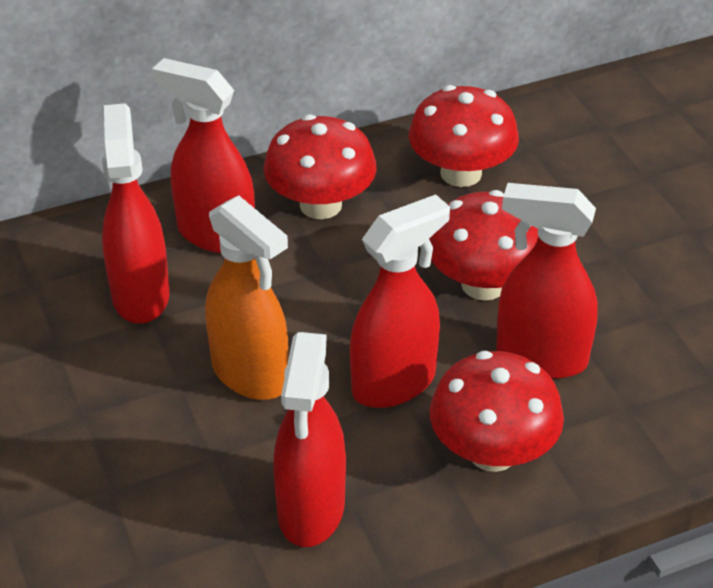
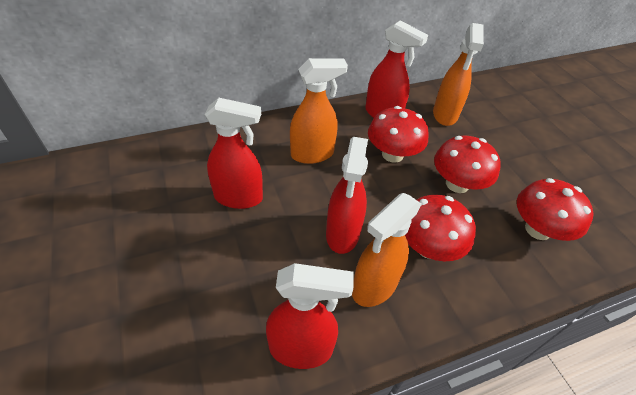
orange spray bottle: 1 -> 3
red spray bottle: 5 -> 4

